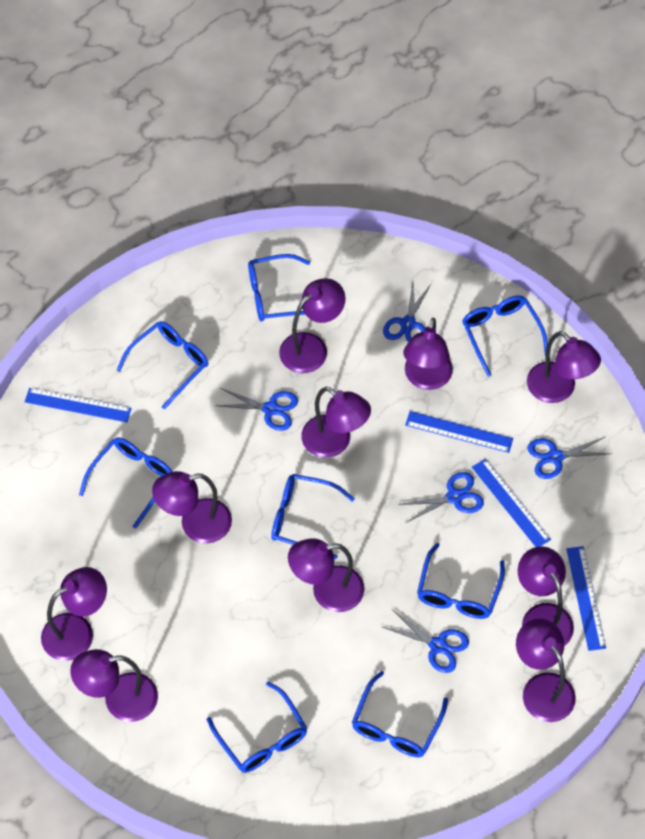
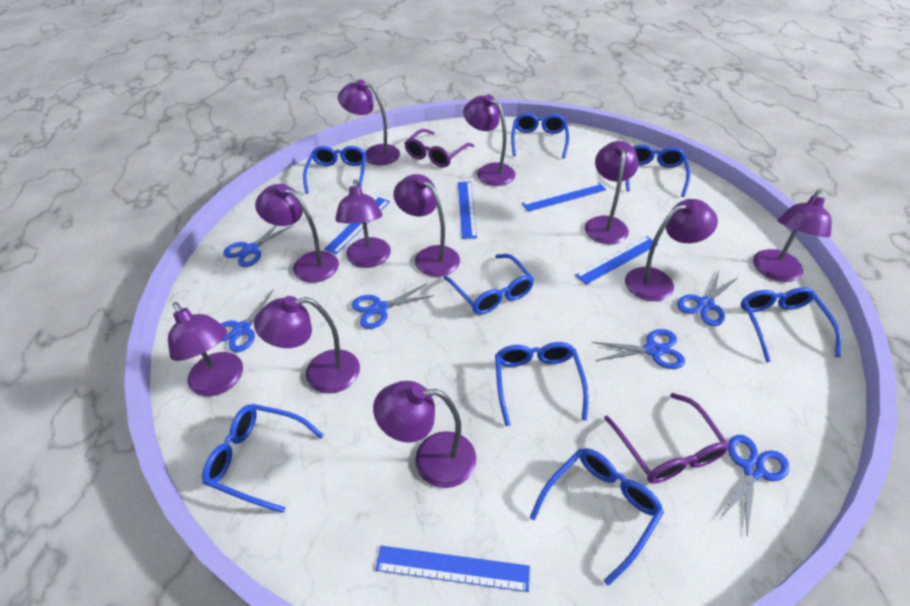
blue ruler: 4 -> 5
blue scissors: 5 -> 6
purple glasses: 0 -> 2
purple lamp: 10 -> 11

